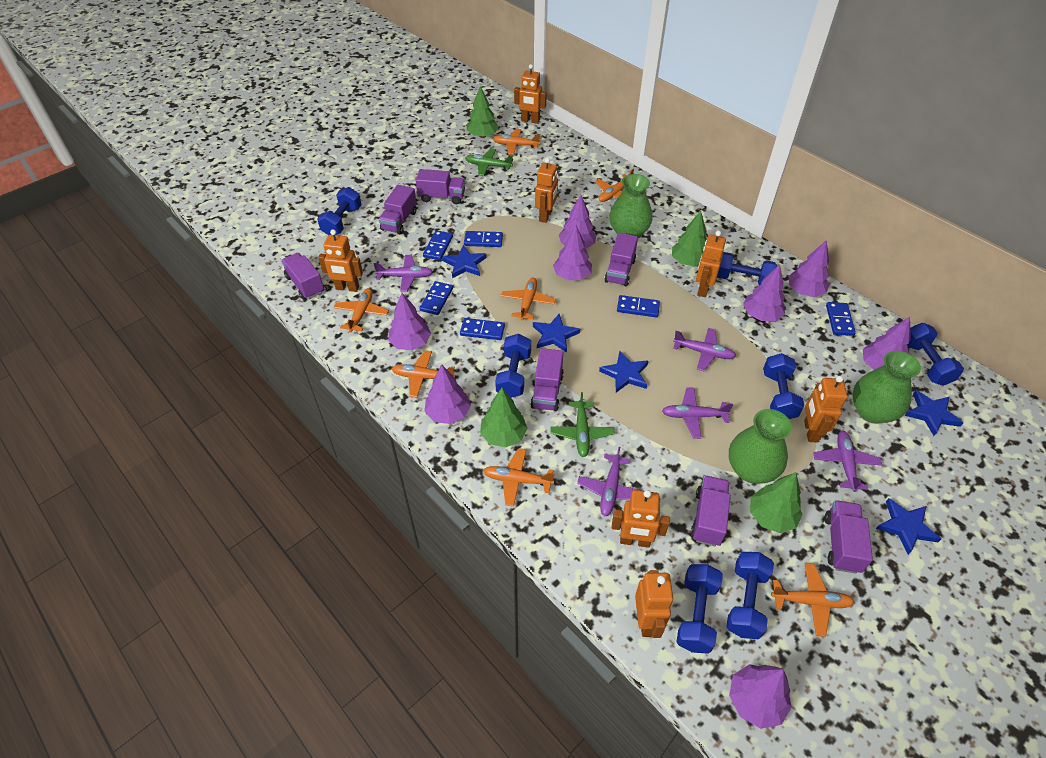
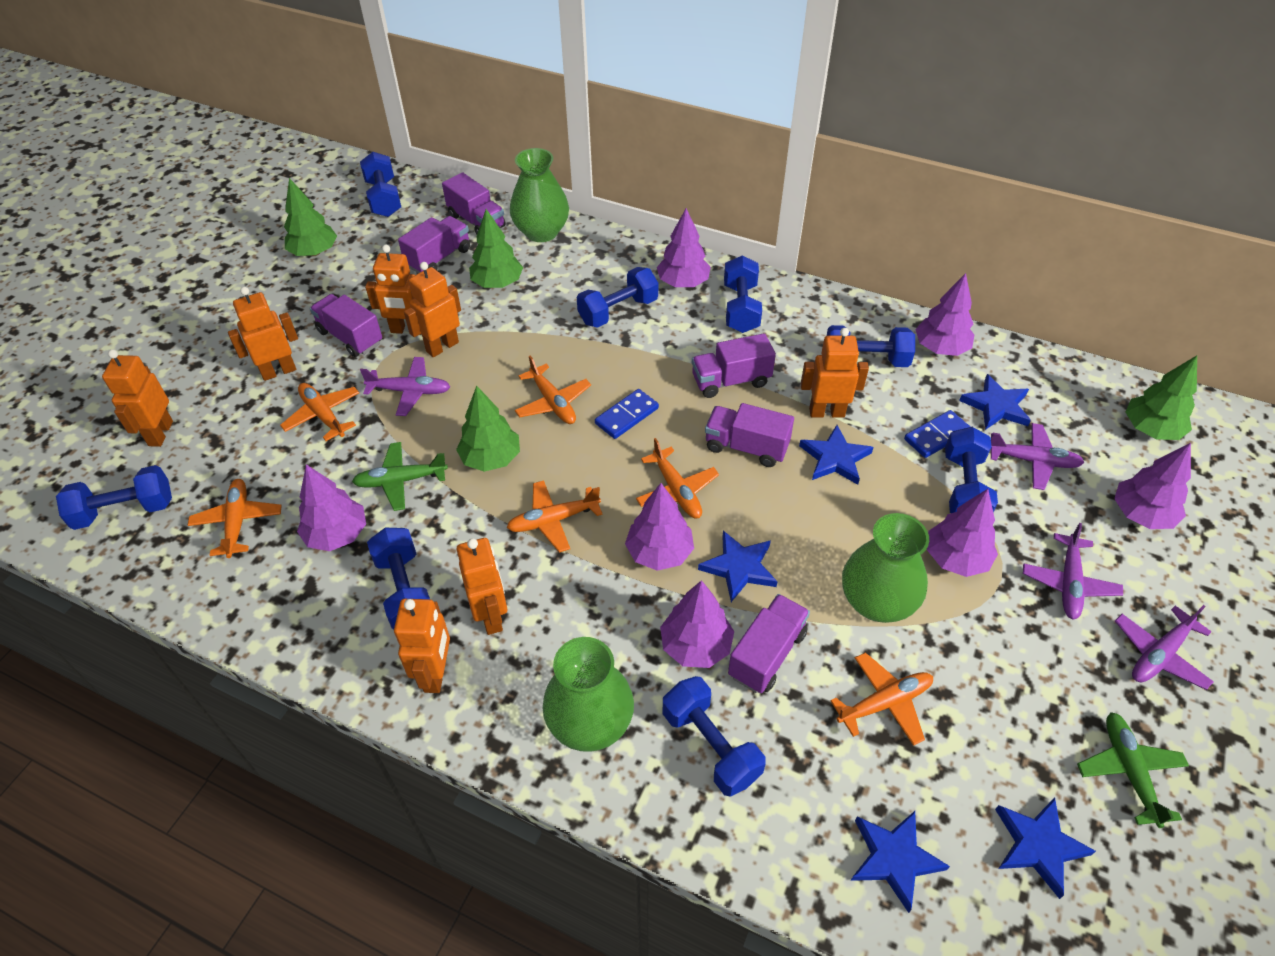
blue domino: 6 -> 2
blue dumbbell: 7 -> 8
orange plane: 7 -> 6
purple plane: 5 -> 4
purple tree: 8 -> 7
purple truck: 7 -> 6

